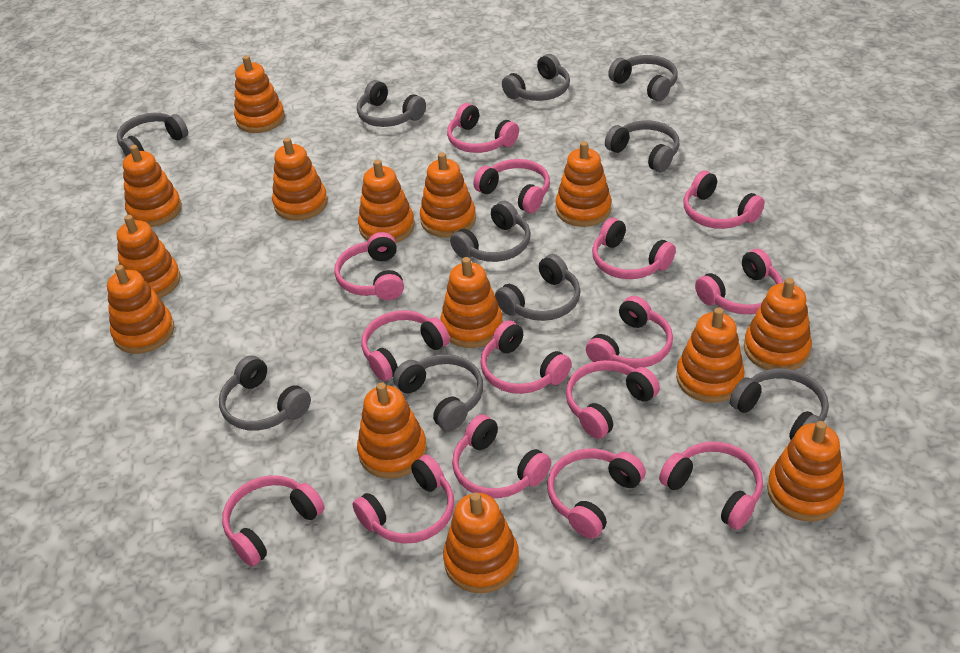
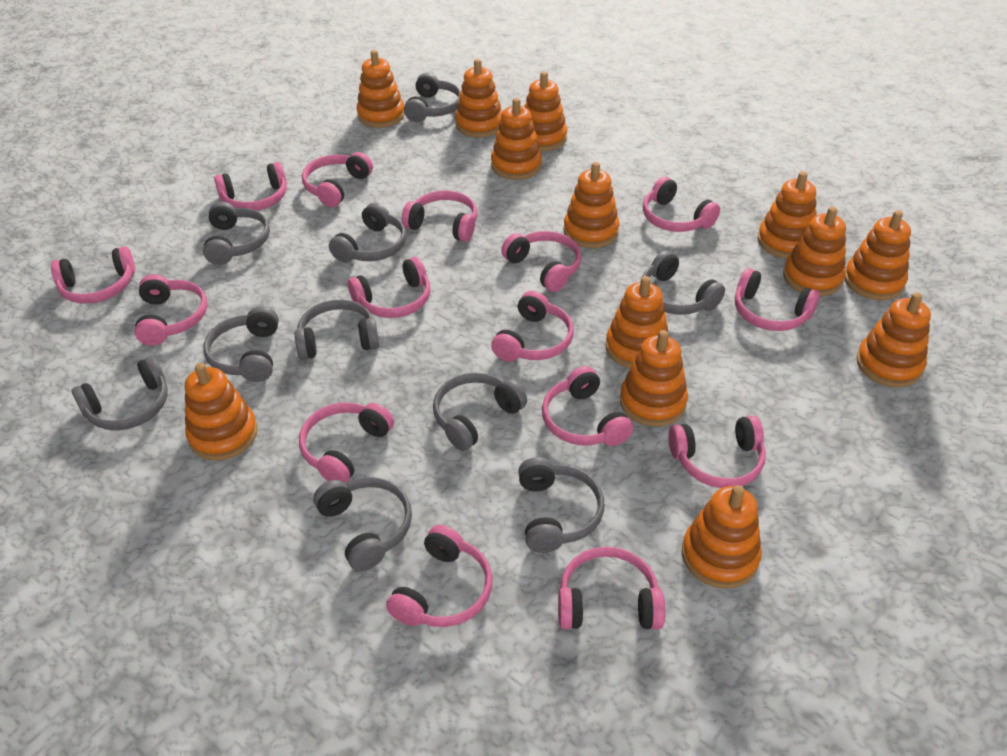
orange stacking toy: 14 -> 13

